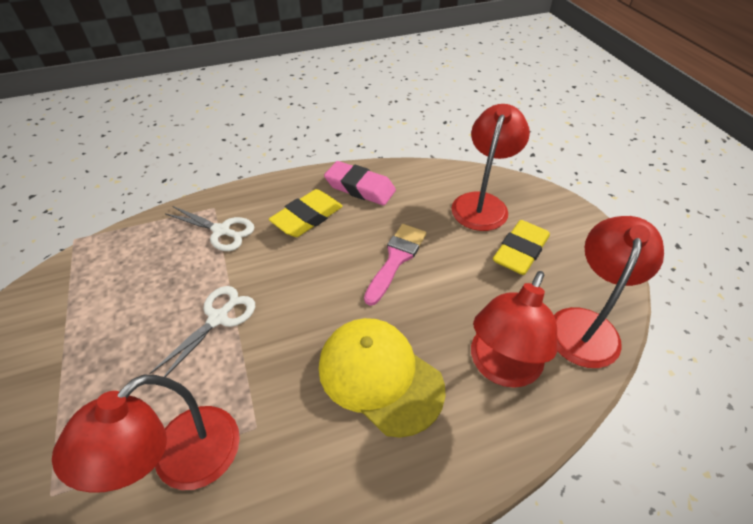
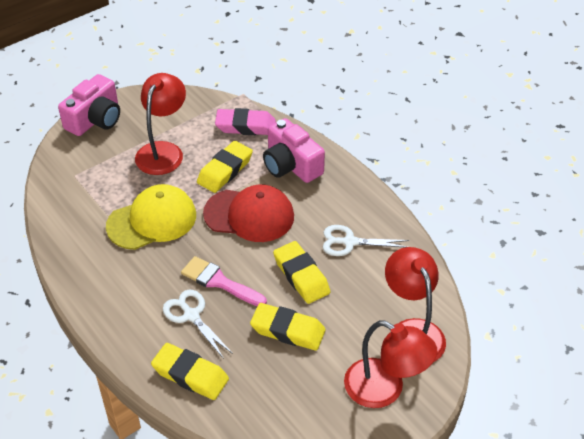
pink camera: 0 -> 2
red cap: 0 -> 1
red lamp: 4 -> 3
yellow eraser: 2 -> 4

